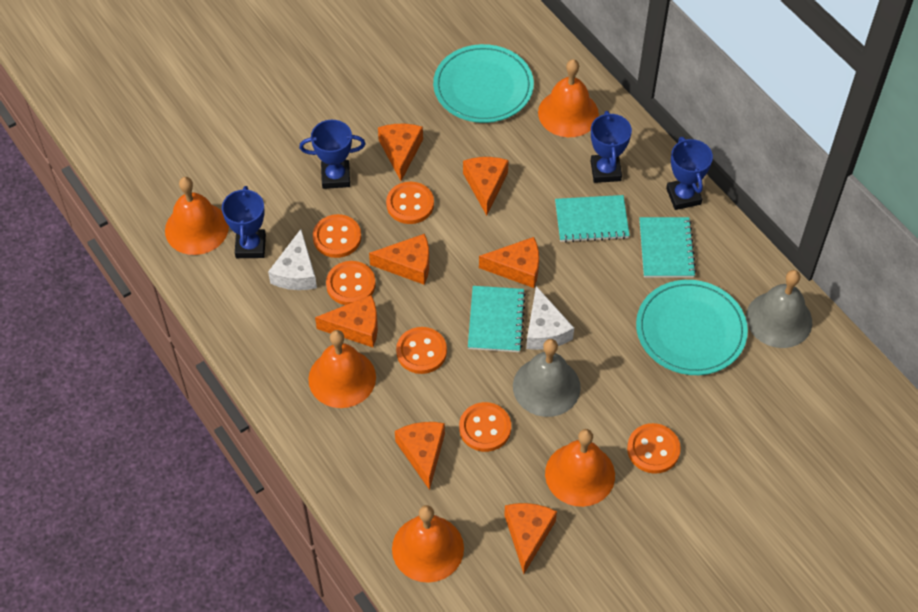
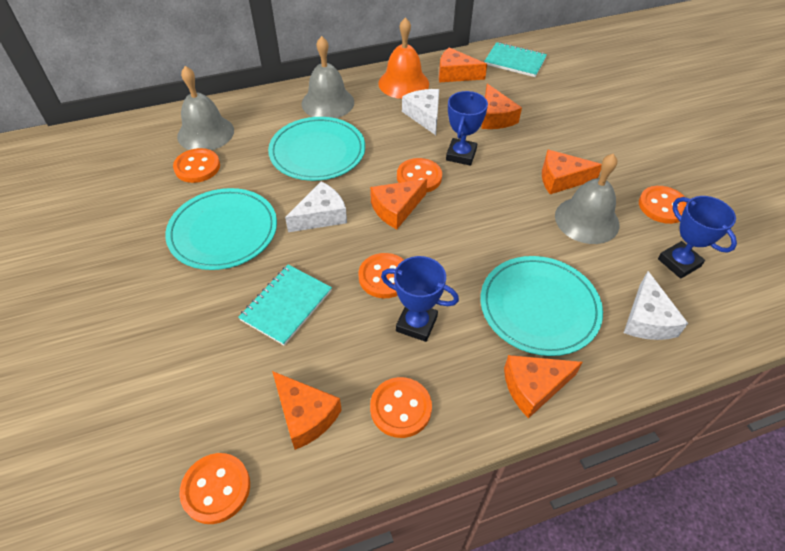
blue trophy: 4 -> 3
grey bell: 2 -> 3
orange bell: 5 -> 1
orange cheese: 7 -> 6
turquoise notebook: 3 -> 2
turquoise plate: 2 -> 3
white cheese: 2 -> 3

